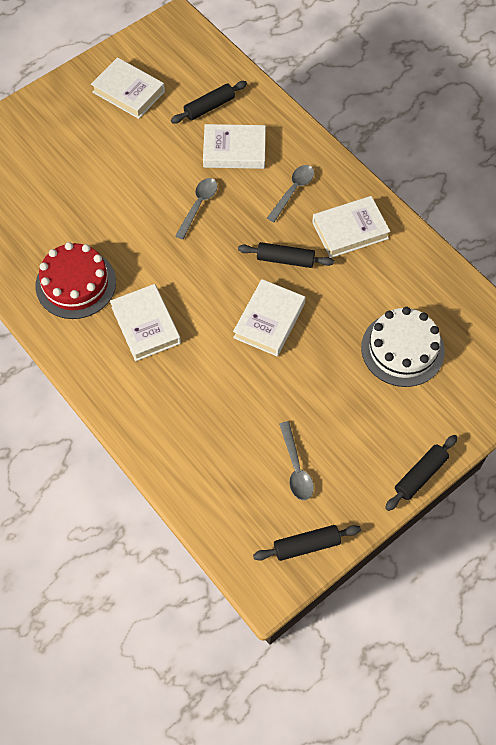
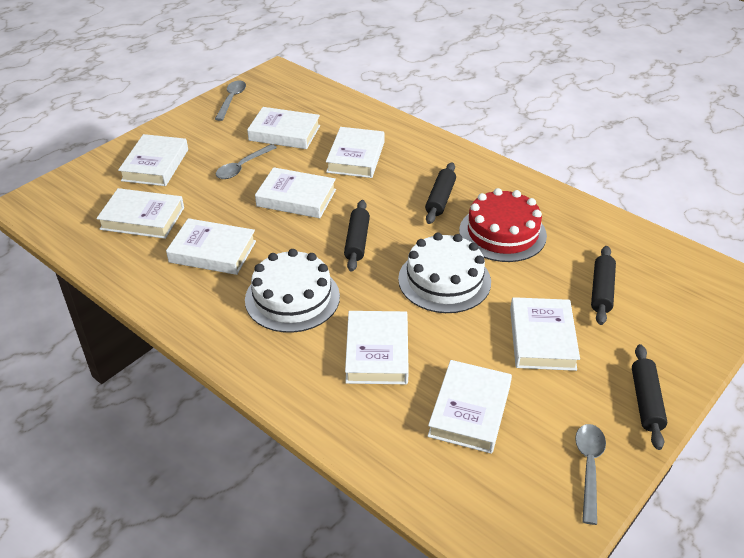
white book: 5 -> 9
white cake: 1 -> 2

